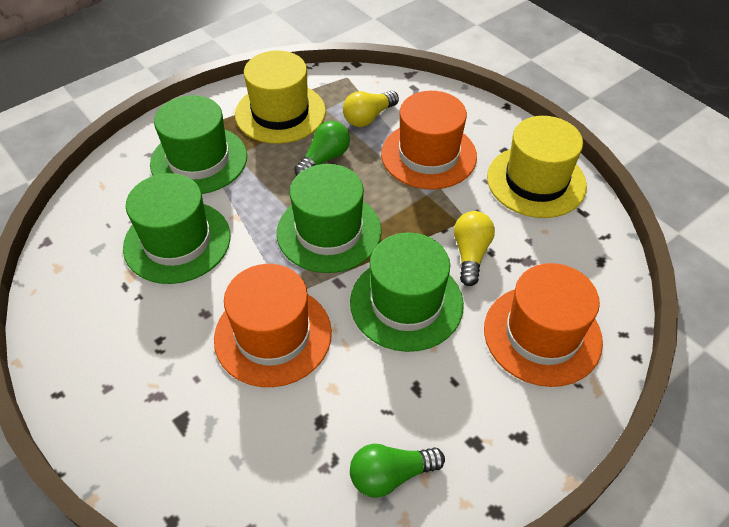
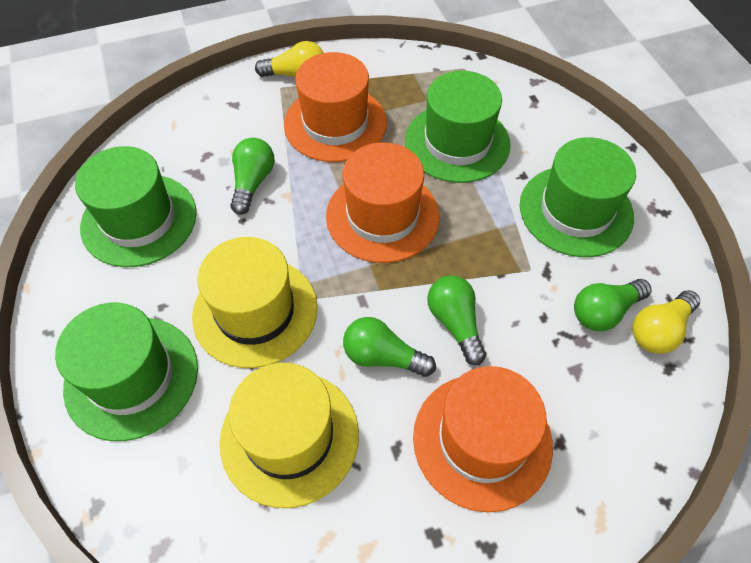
green light bulb: 2 -> 4

